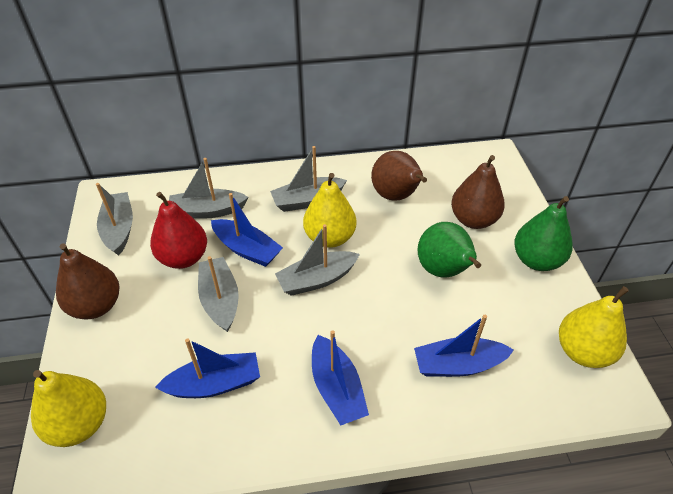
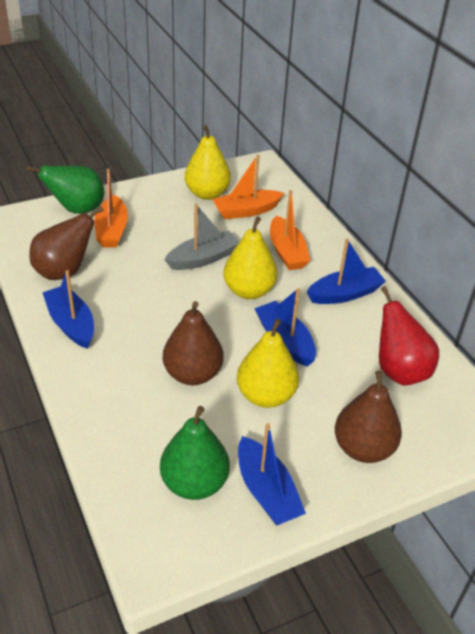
grey boat: 5 -> 1
orange boat: 0 -> 3

